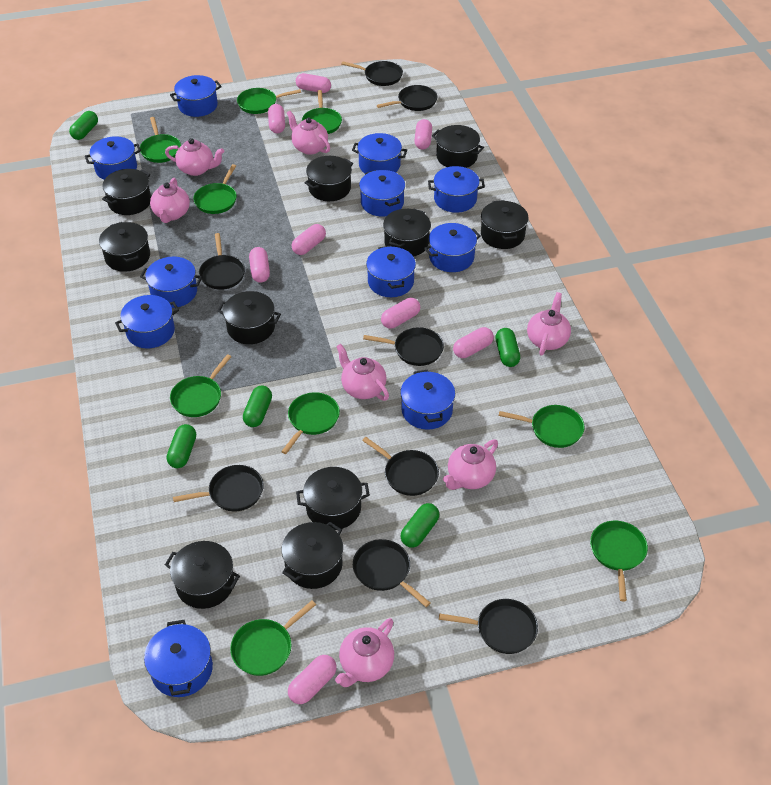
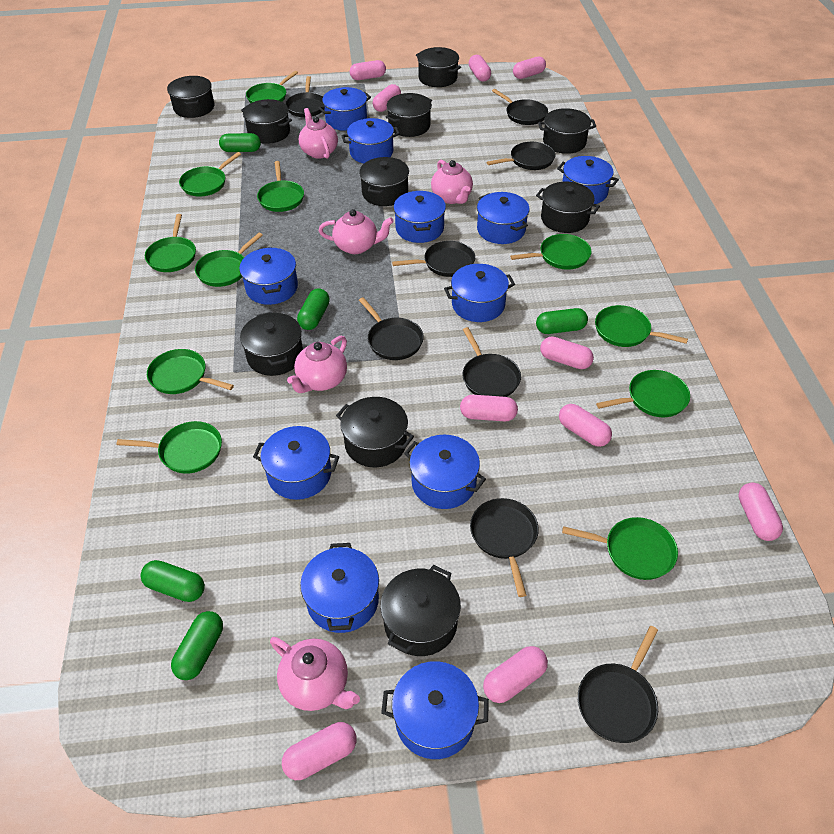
green pan: 9 -> 11
pink capsule: 8 -> 10
pink teapot: 7 -> 5

